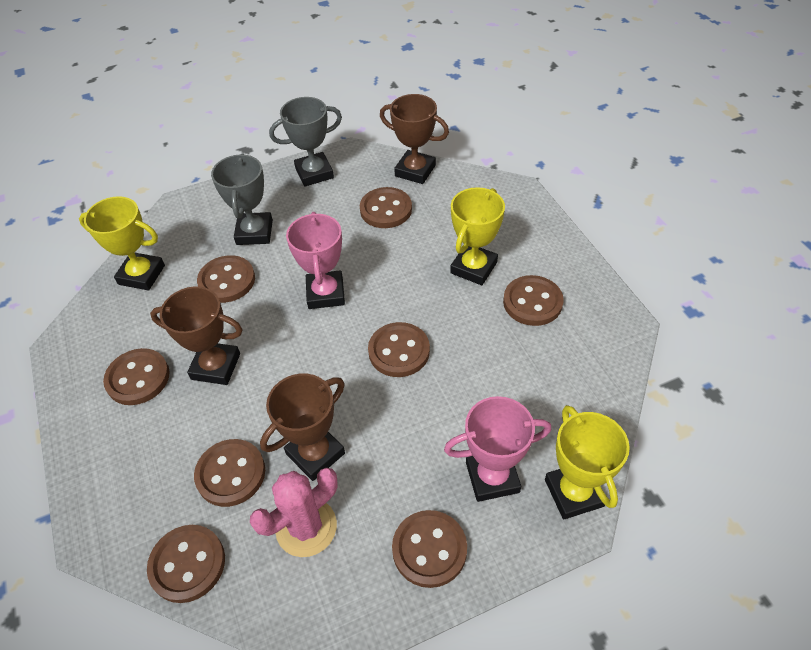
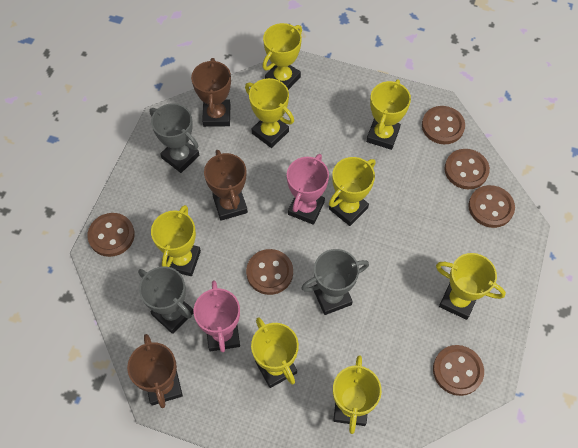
brown button: 8 -> 6
grey trophy: 2 -> 3
pink cactus: 1 -> 0
yellow trophy: 3 -> 8

